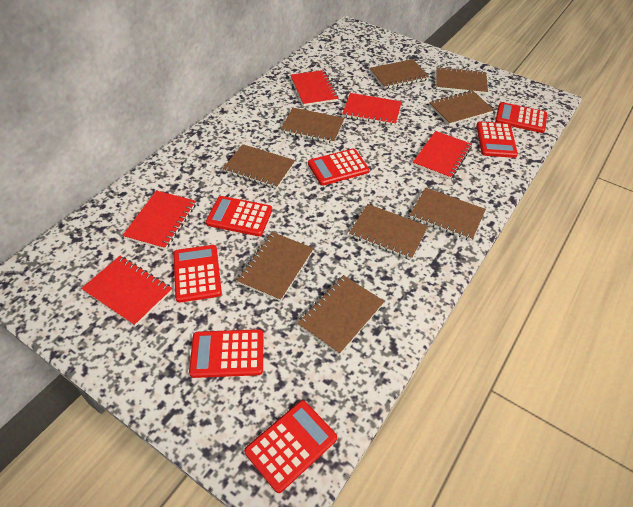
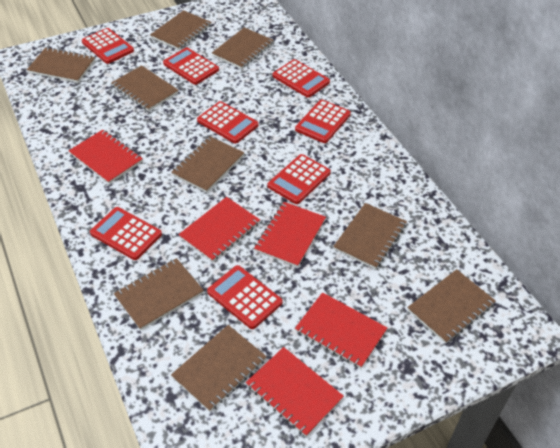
red calculator: 7 -> 8

